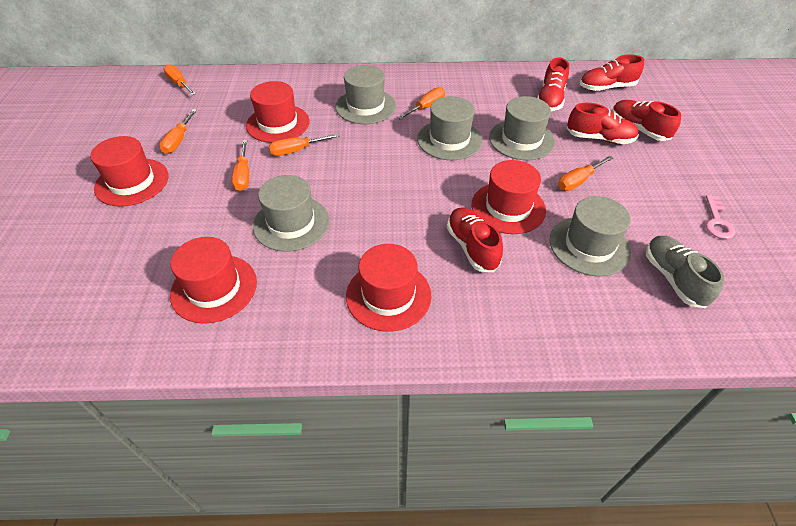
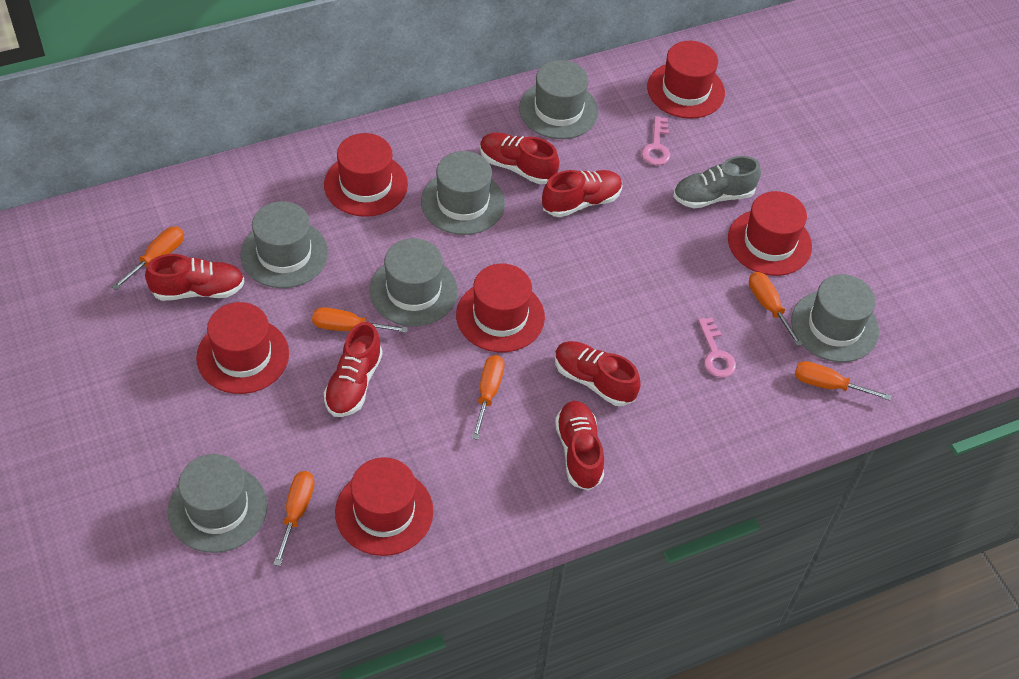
grey hat: 5 -> 6
pink key: 1 -> 2
red hat: 5 -> 6
red shoe: 5 -> 6

